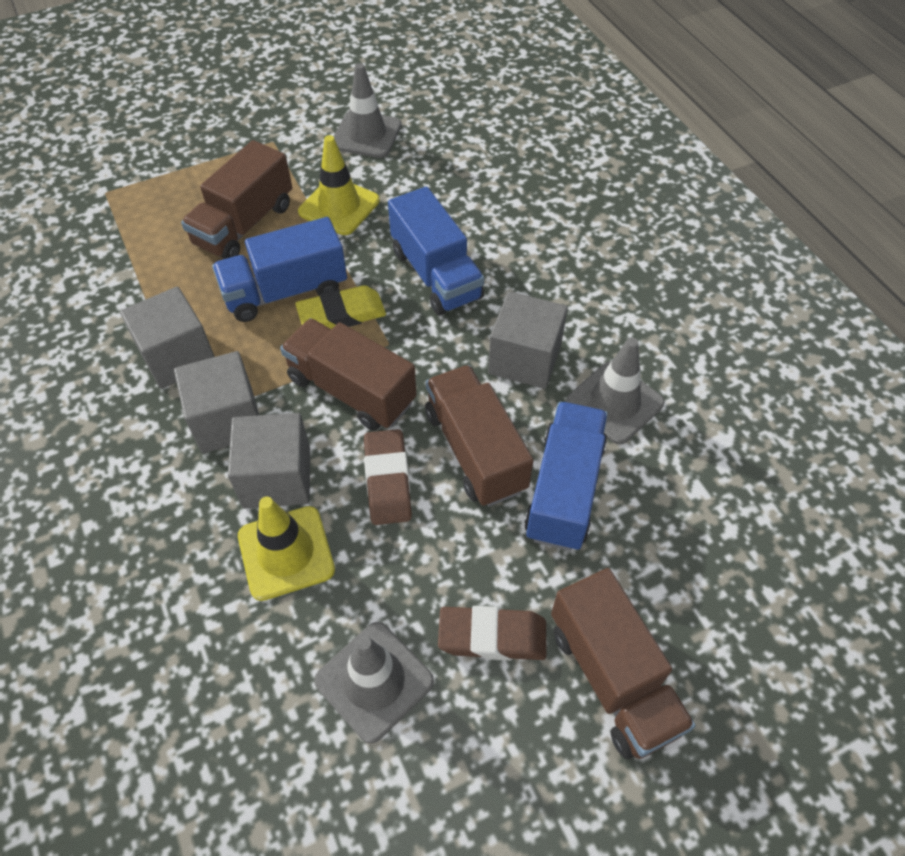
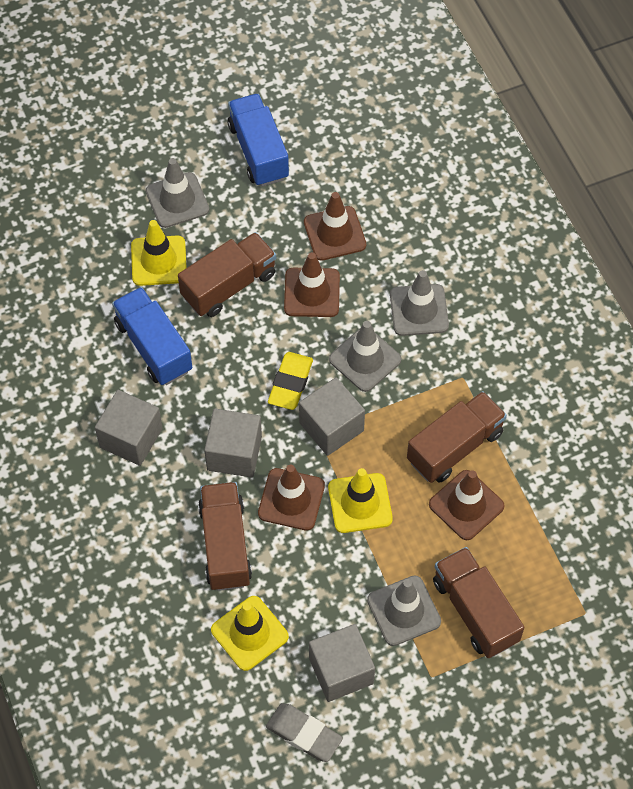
blue truck: 3 -> 2
brown eraser: 2 -> 0
brown traffic cone: 0 -> 4
grey eraser: 0 -> 1
grey traffic cone: 3 -> 4
yellow traffic cone: 2 -> 3

